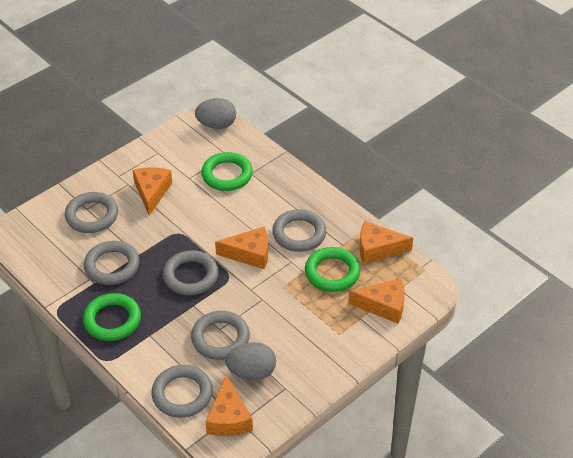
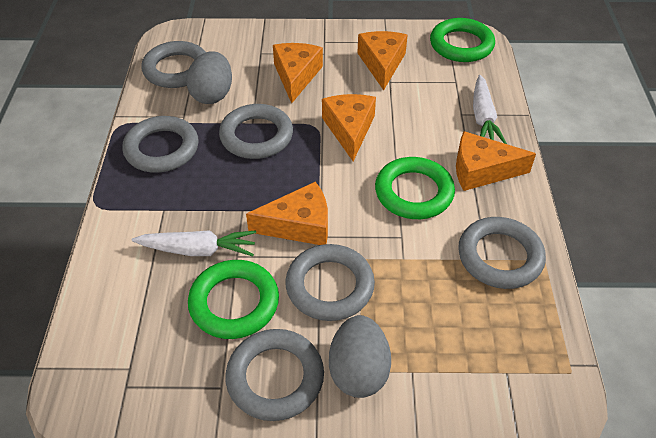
white carrot: 0 -> 2

